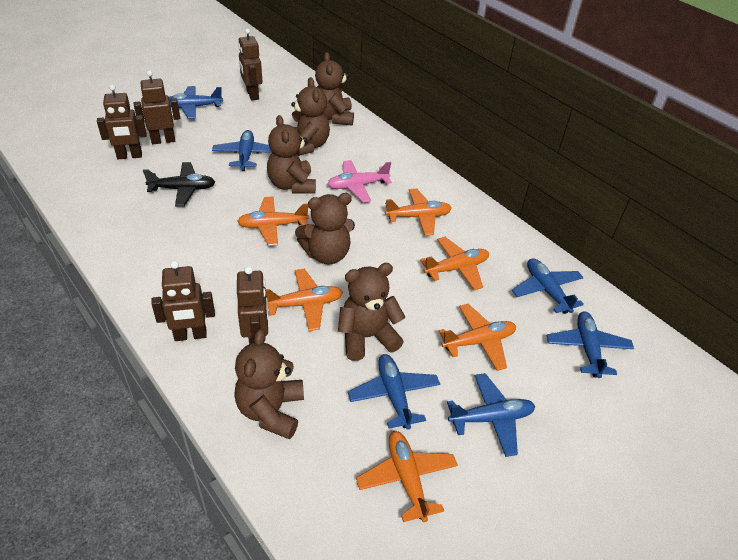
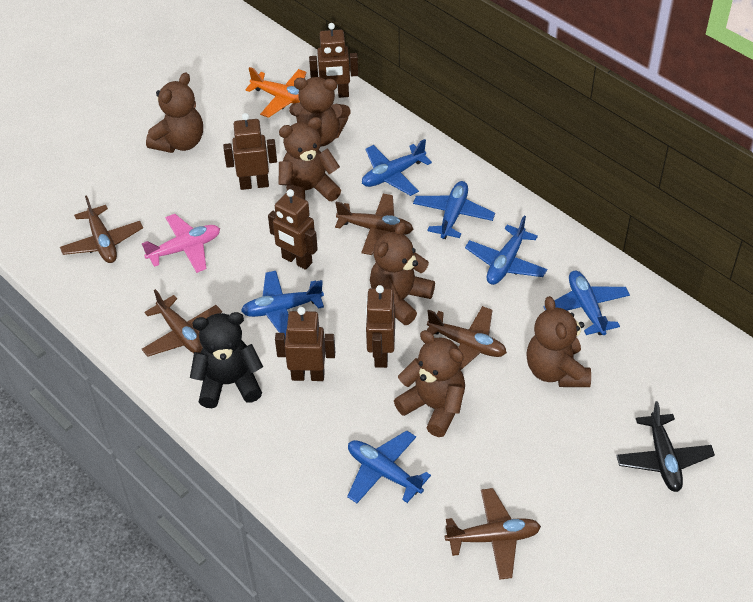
black teddy bear: 0 -> 1
brown plane: 0 -> 5
orange plane: 6 -> 1

